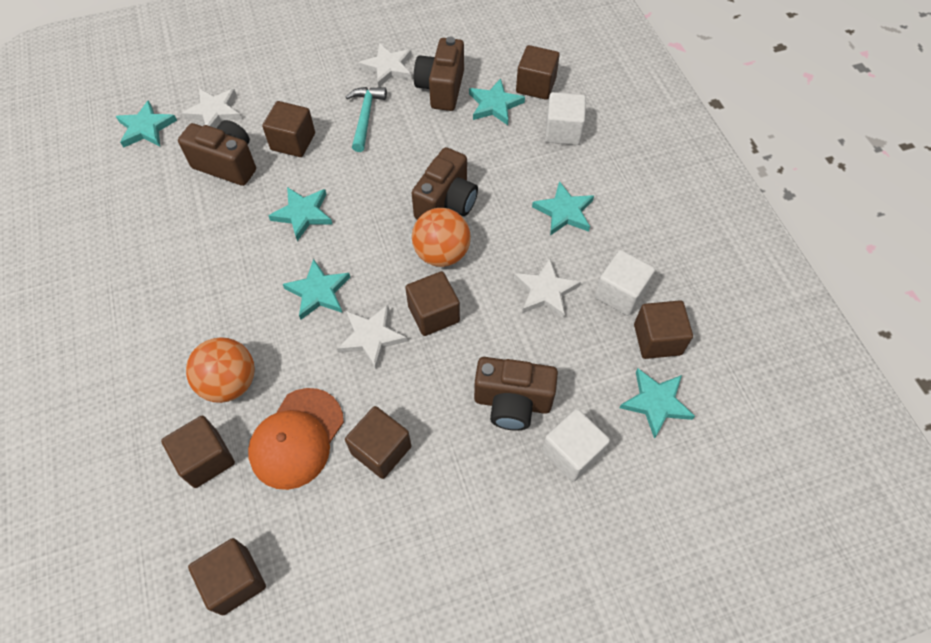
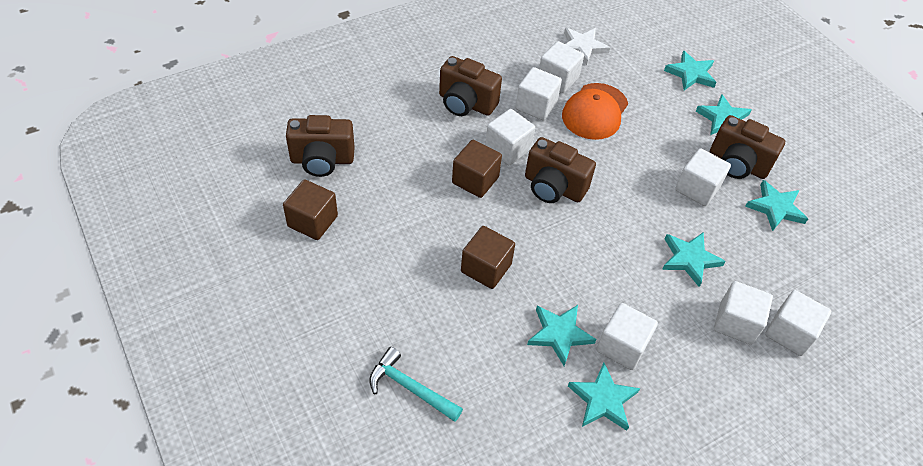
brown cube: 7 -> 3
orange ball: 2 -> 0
white cube: 3 -> 7
white star: 4 -> 1

